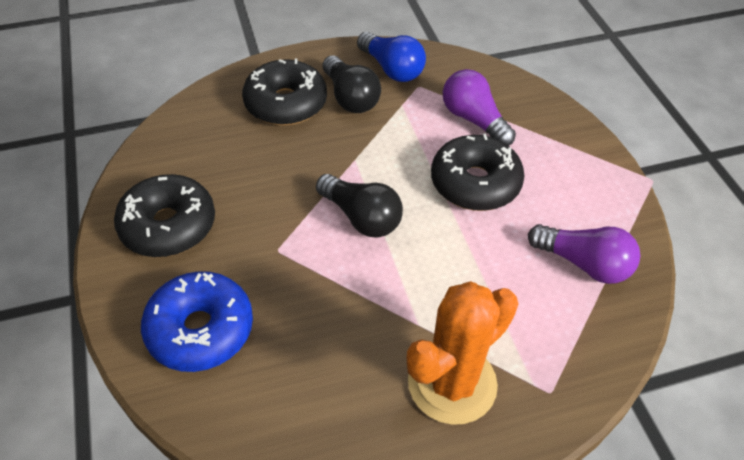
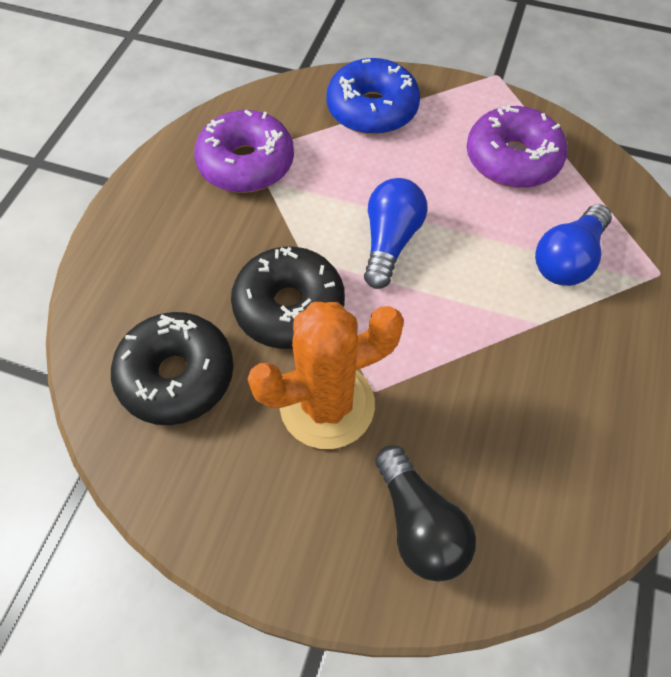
black donut: 3 -> 2
black light bulb: 2 -> 1
blue light bulb: 1 -> 2
purple donut: 0 -> 2
purple light bulb: 2 -> 0

